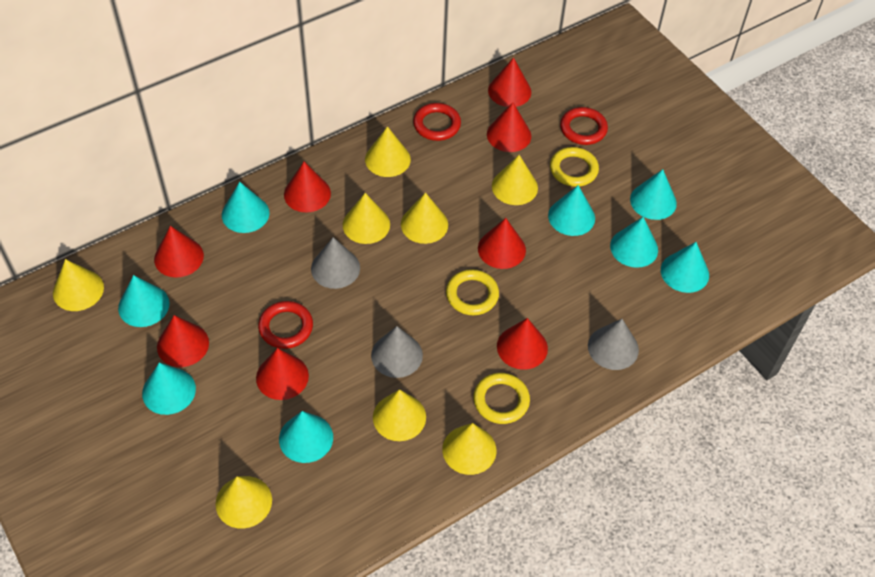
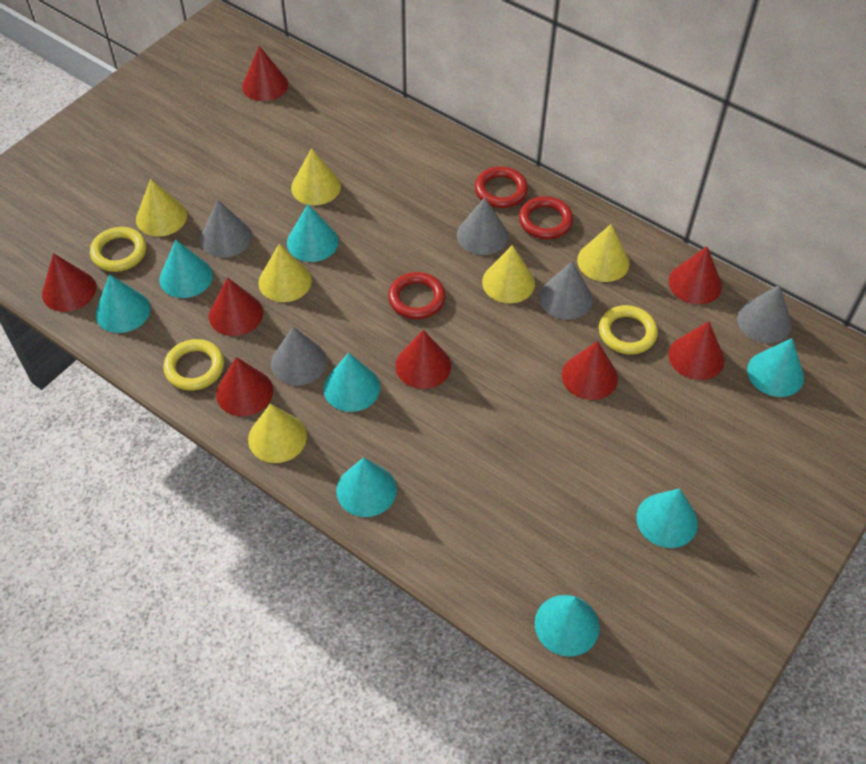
grey cone: 3 -> 5
yellow cone: 8 -> 6

